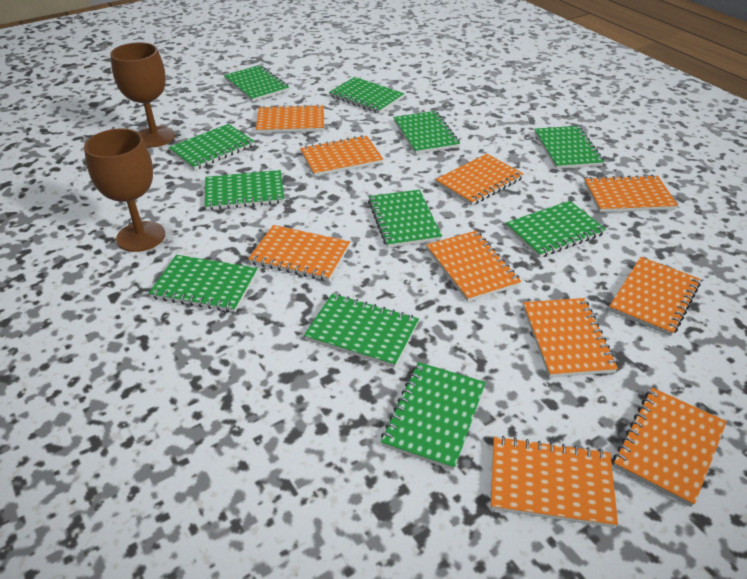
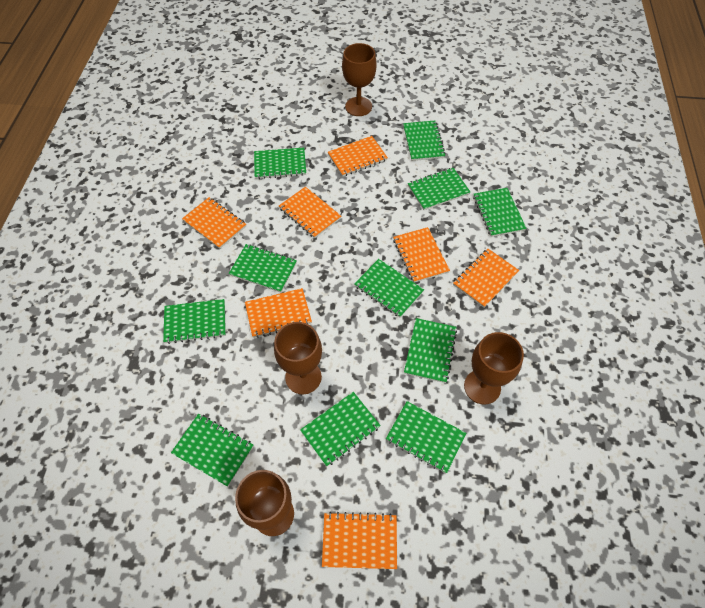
brown goblet: 2 -> 4
orange notebook: 10 -> 7

